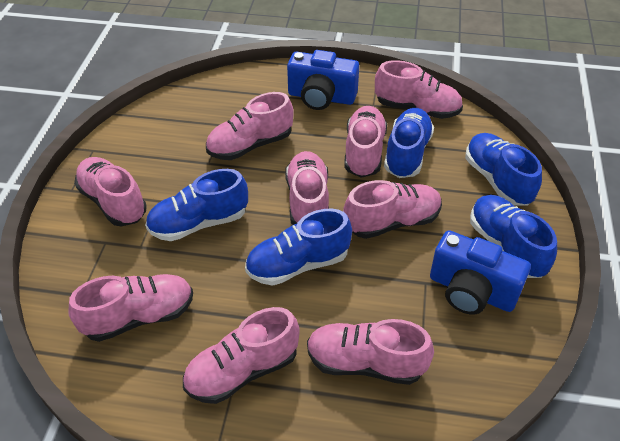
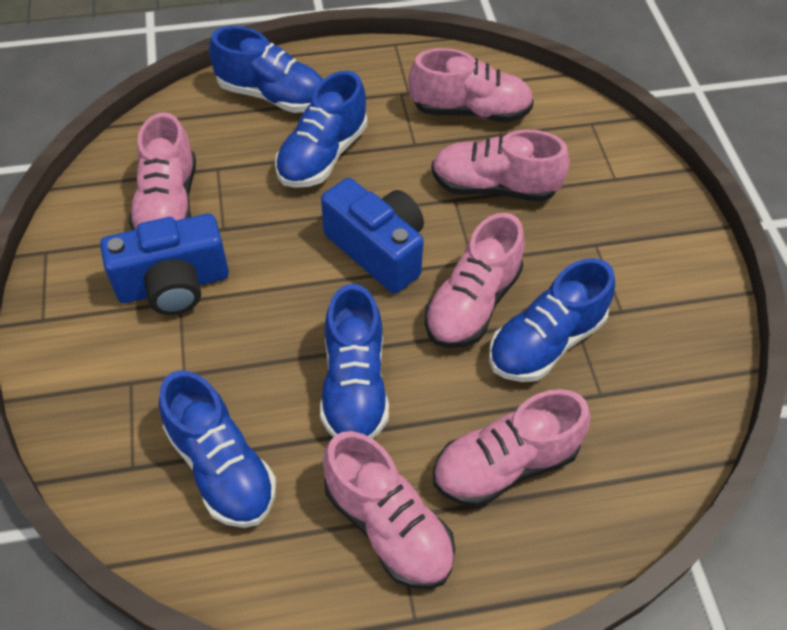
pink shoe: 9 -> 6

